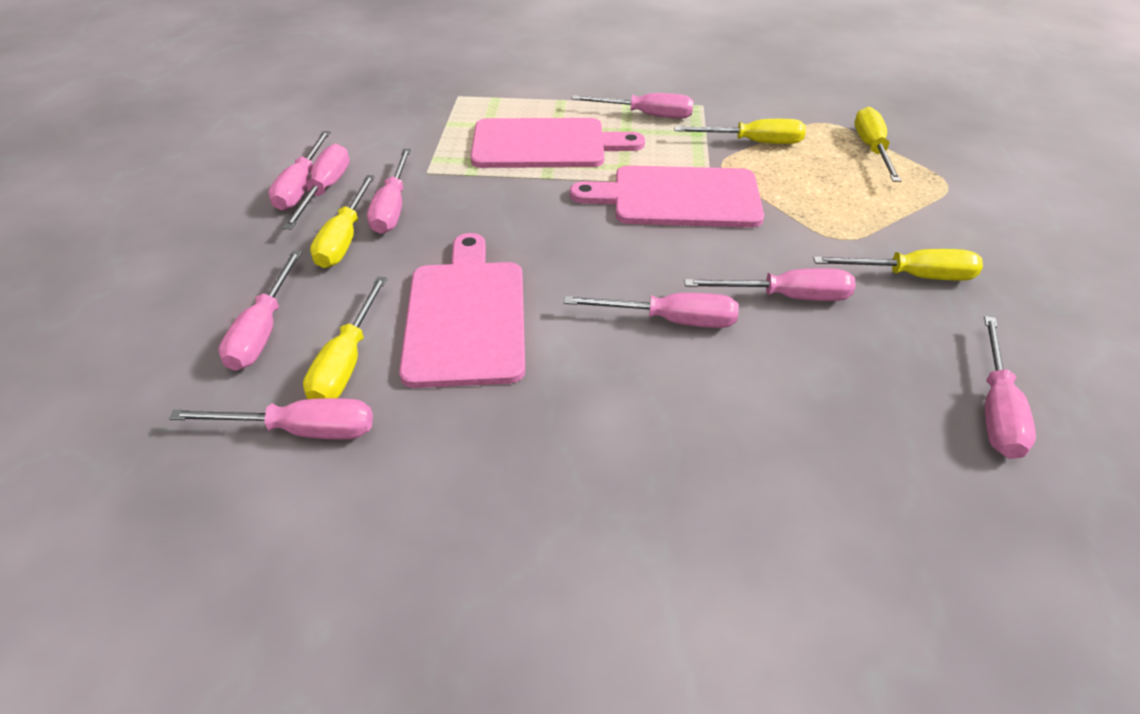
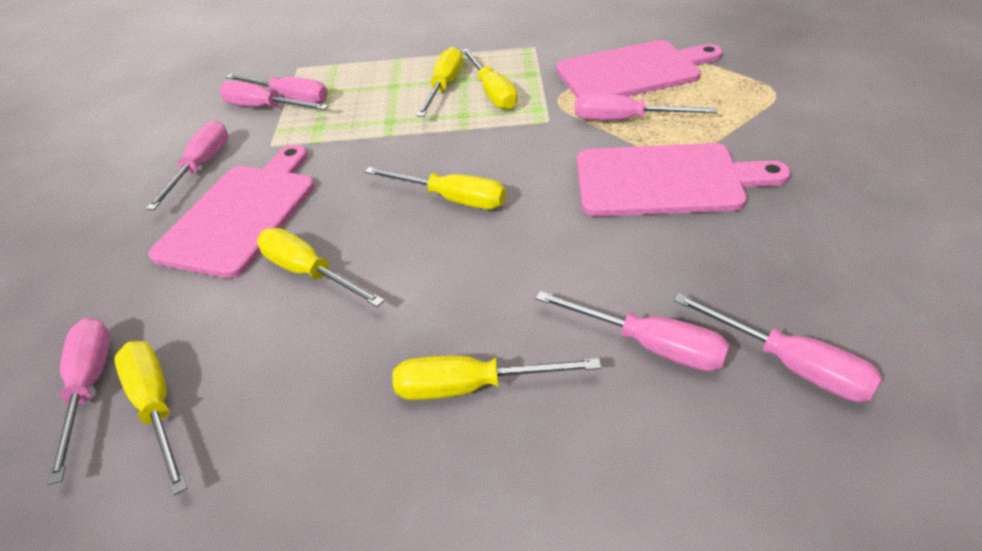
pink screwdriver: 9 -> 7
yellow screwdriver: 5 -> 6

